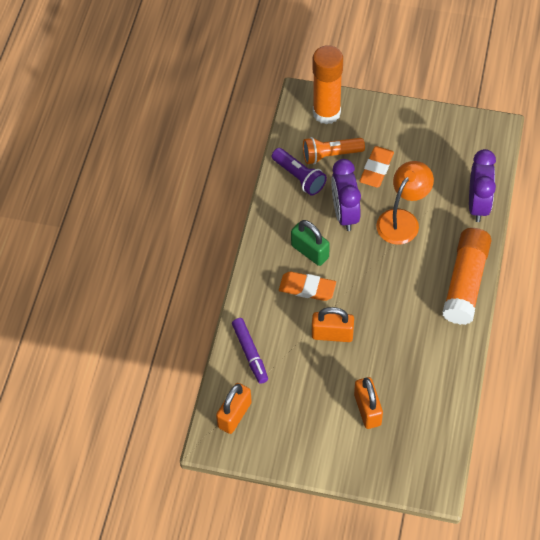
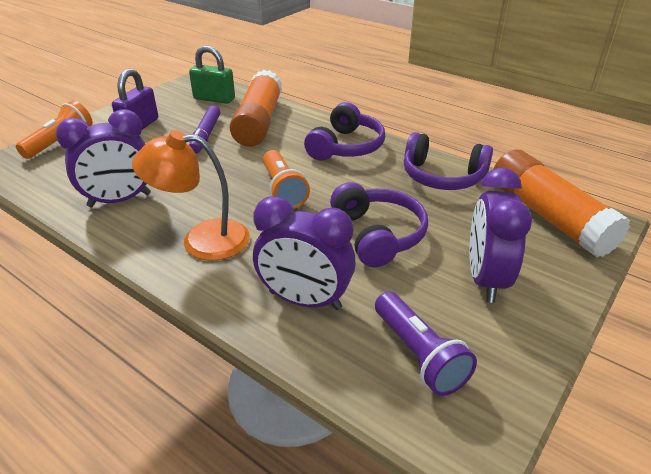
orange eraser: 2 -> 0
orange flashlight: 1 -> 2
orange padlock: 3 -> 0
purple clock: 2 -> 3
purple headphones: 0 -> 3
purple padlock: 0 -> 1

